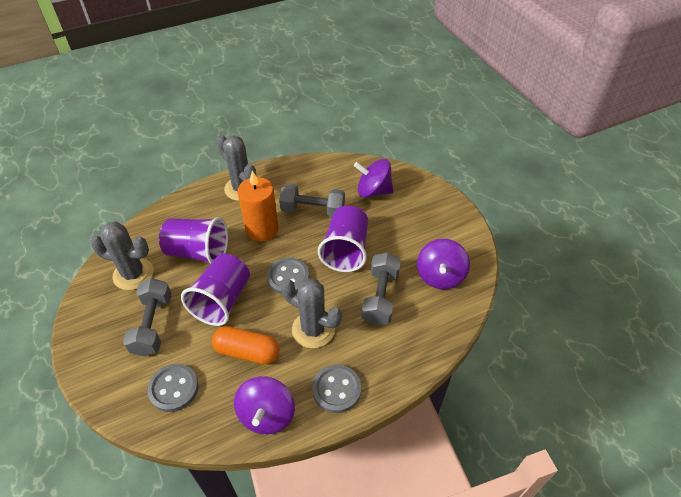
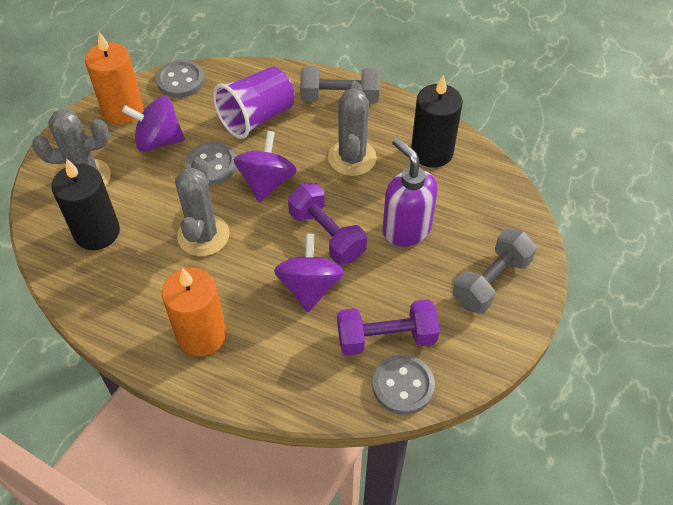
black candle: 0 -> 2
grey dumbbell: 3 -> 2
orange candle: 1 -> 2
orange capsule: 1 -> 0
purple cup: 3 -> 1
purple dumbbell: 0 -> 2
purple soap dispenser: 0 -> 1

